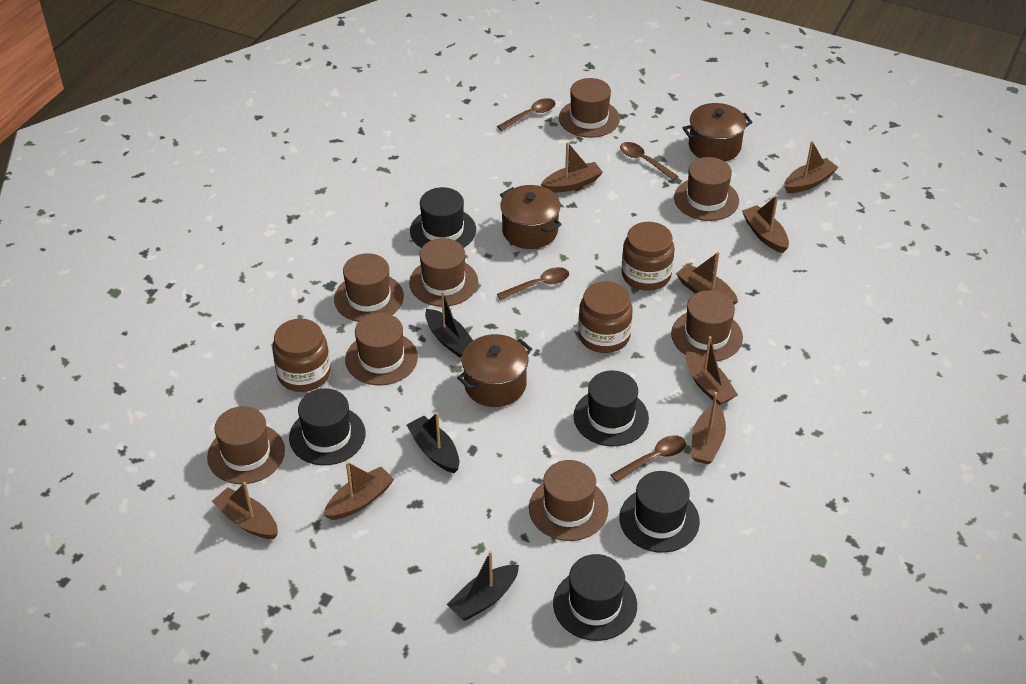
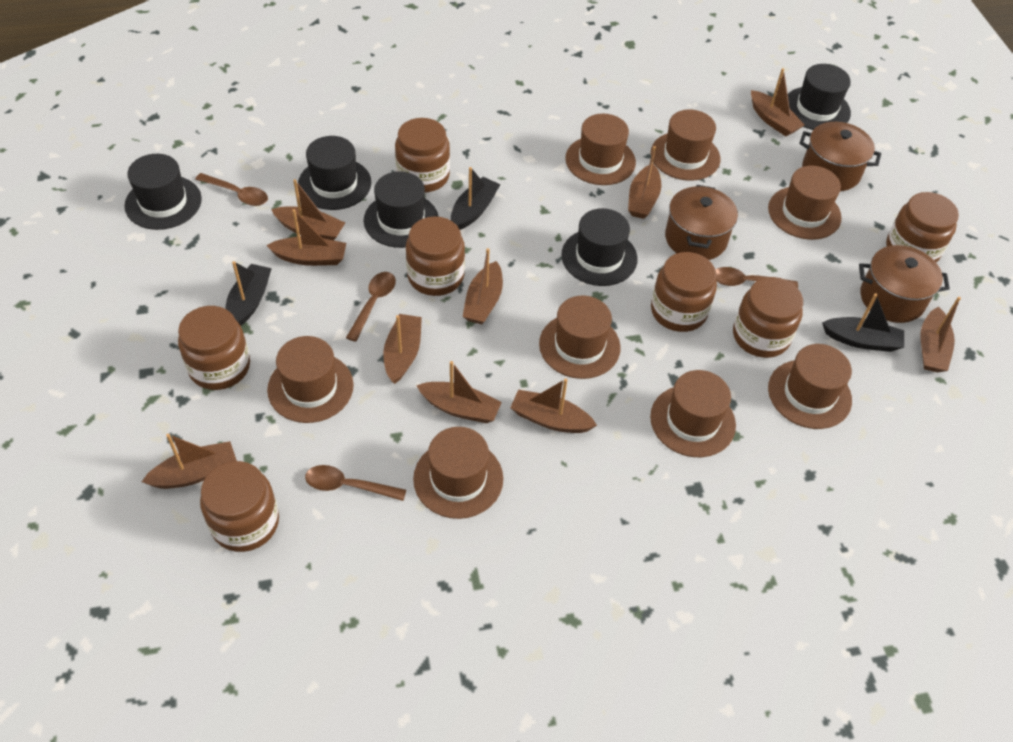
brown boat: 8 -> 10
brown jar: 3 -> 7

